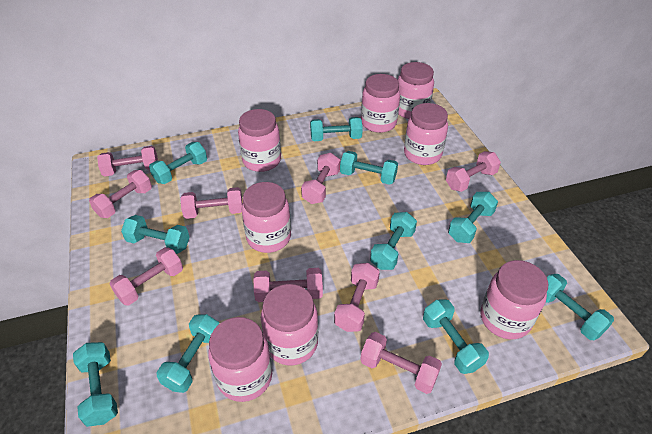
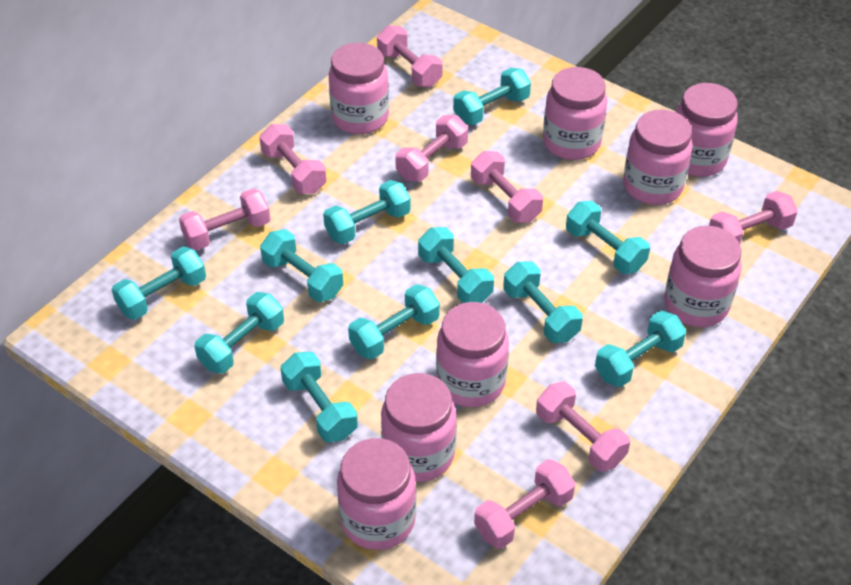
pink dumbbell: 9 -> 8
turquoise dumbbell: 10 -> 11

